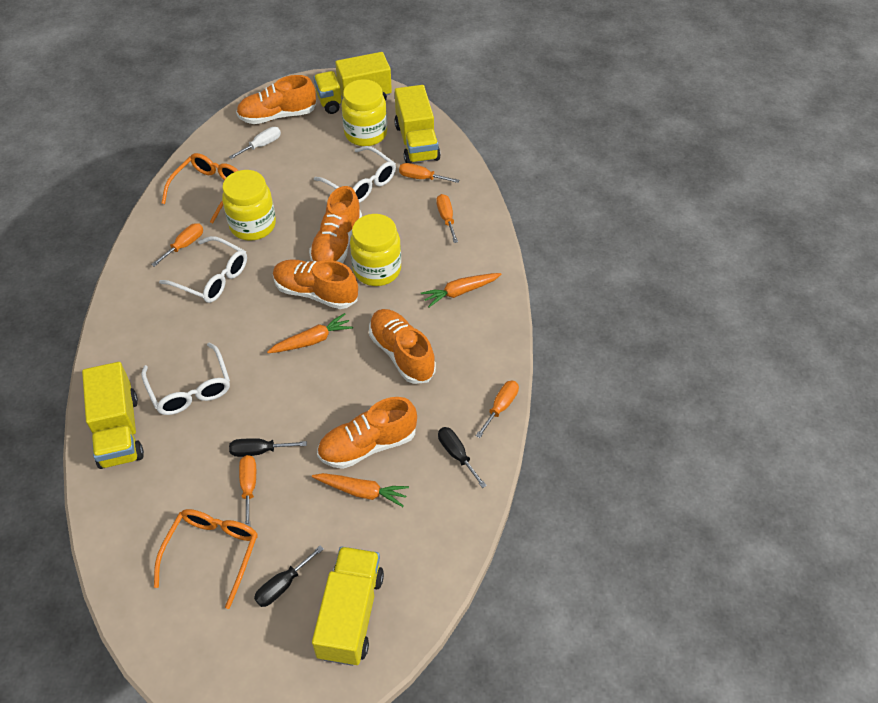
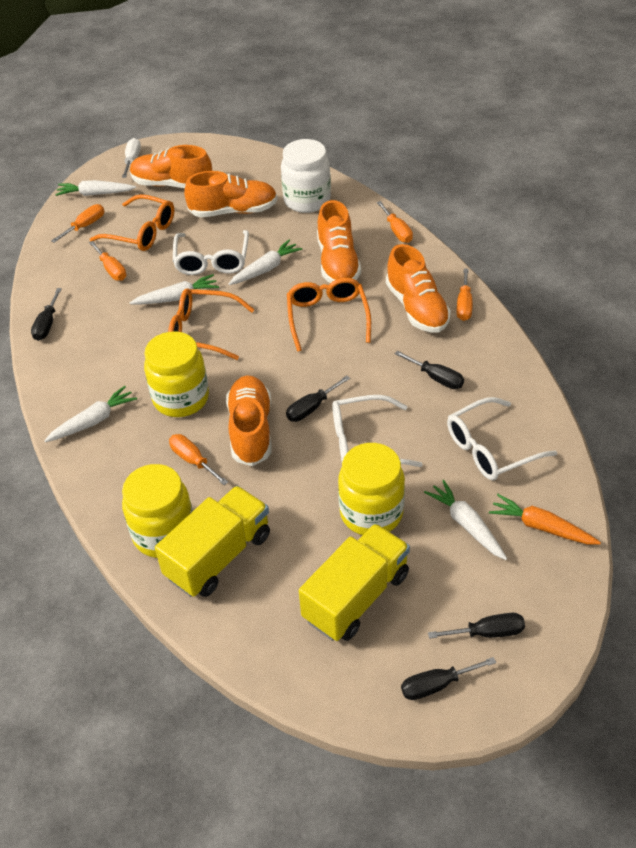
black screwdriver: 3 -> 5
orange carrot: 3 -> 1
orange glasses: 2 -> 3
white carrot: 0 -> 5
white jar: 0 -> 1
yellow truck: 4 -> 2

